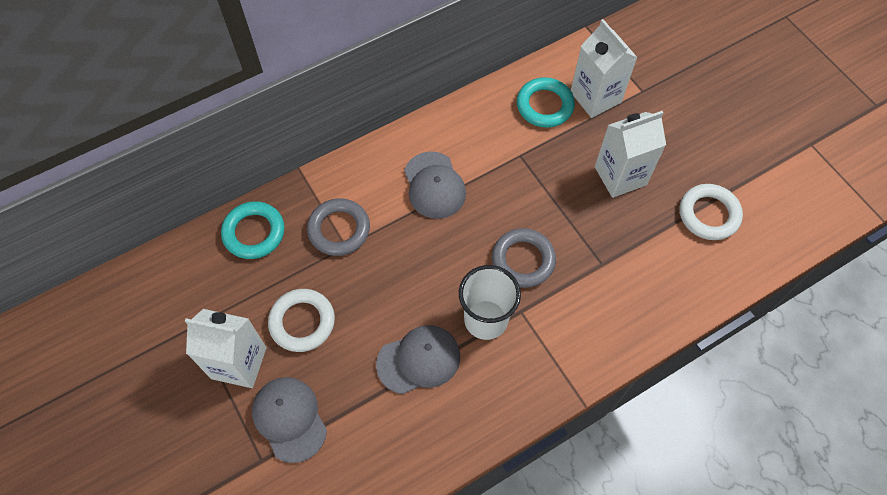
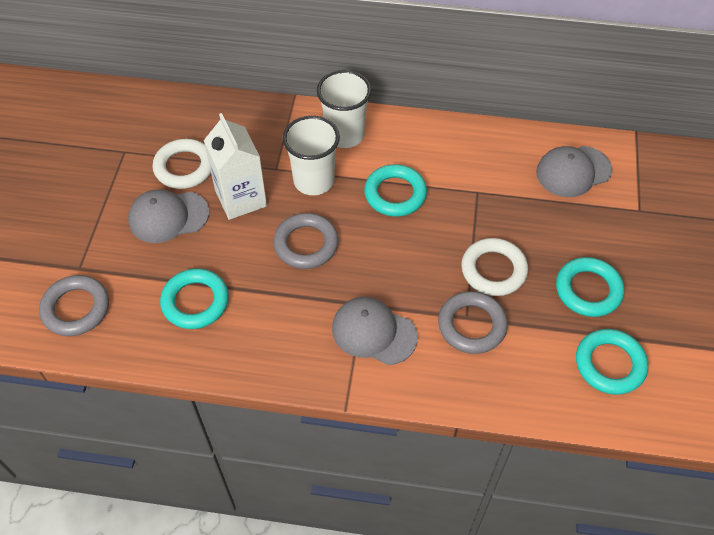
grey ring: 2 -> 3
turquoise ring: 2 -> 4
white carton: 3 -> 1
white cup: 1 -> 2

